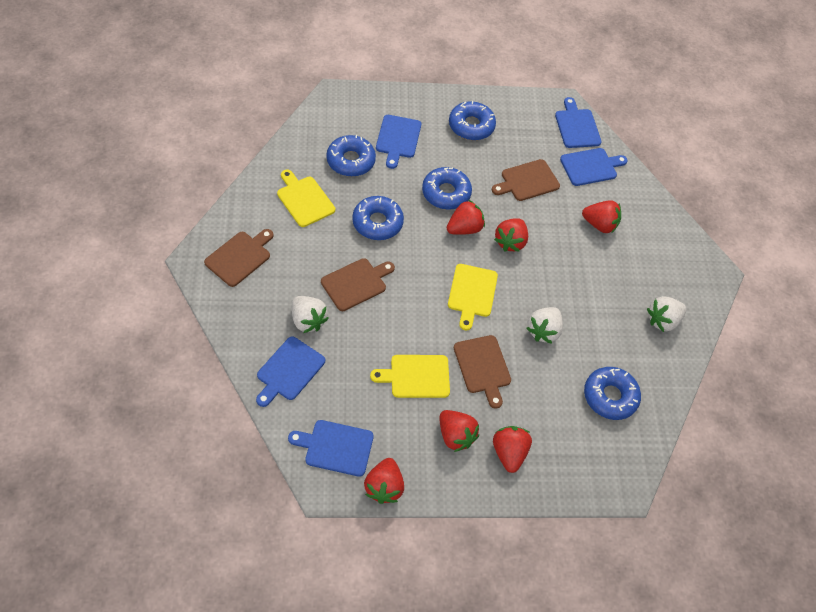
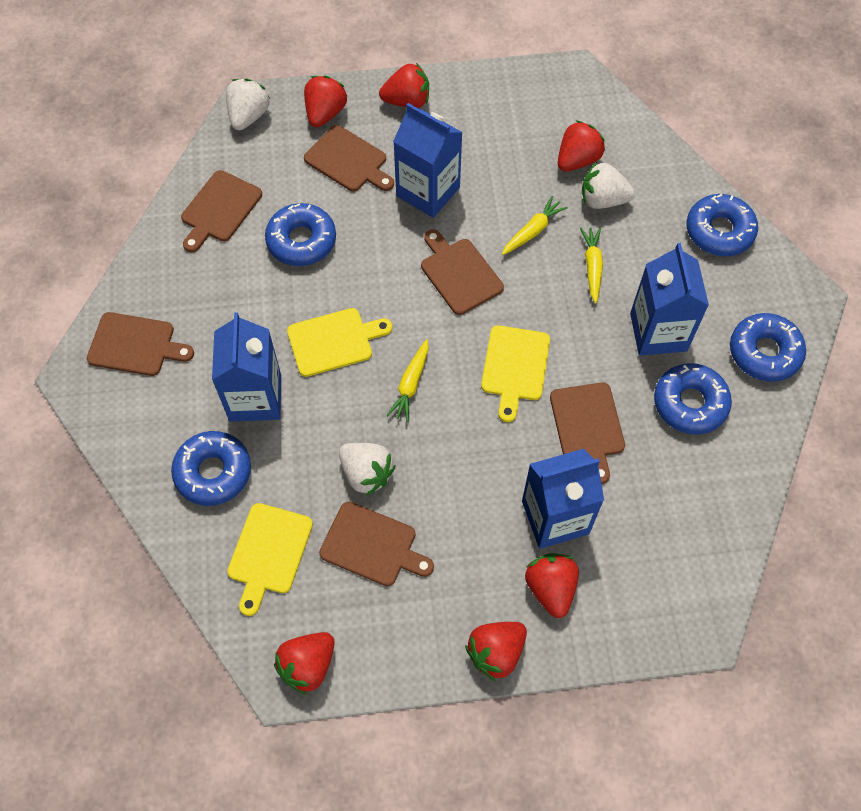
blue carton: 0 -> 4
blue cutting board: 5 -> 0
brown cutting board: 4 -> 6
yellow carrot: 0 -> 3

